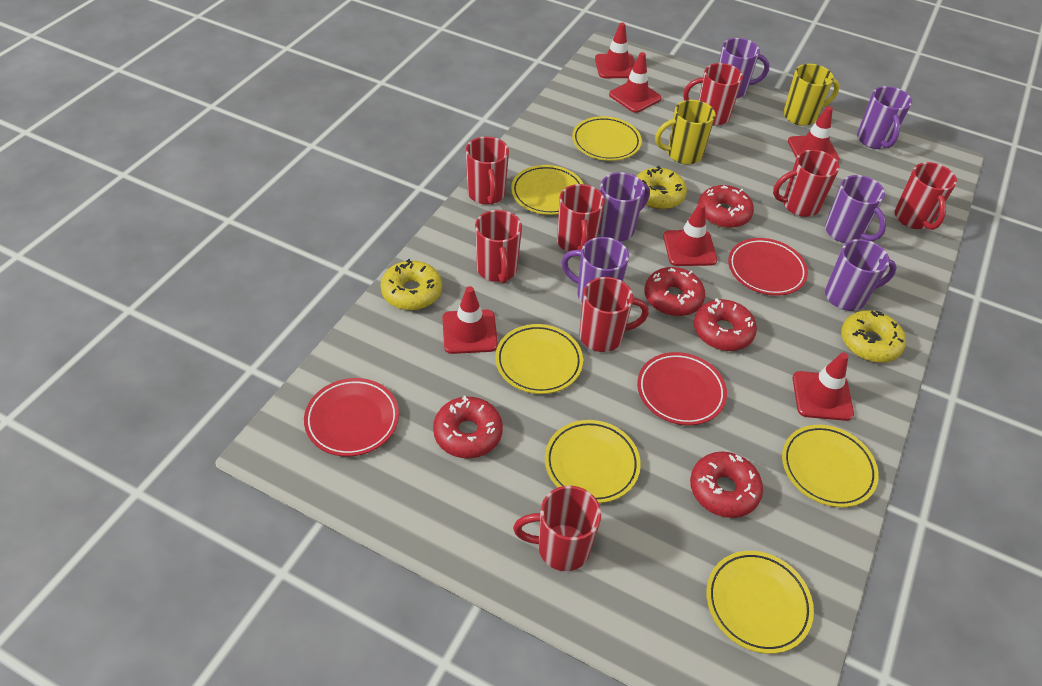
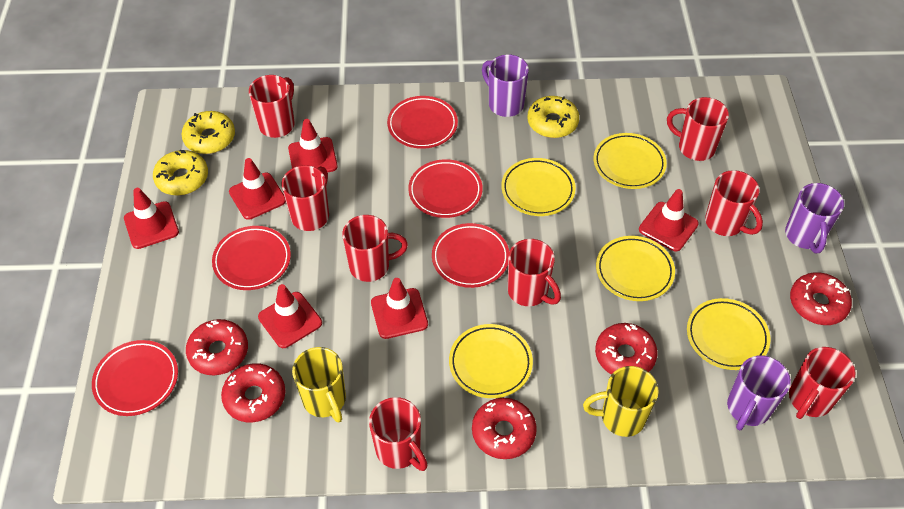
purple mug: 6 -> 3
red plate: 3 -> 5
yellow plate: 6 -> 5

